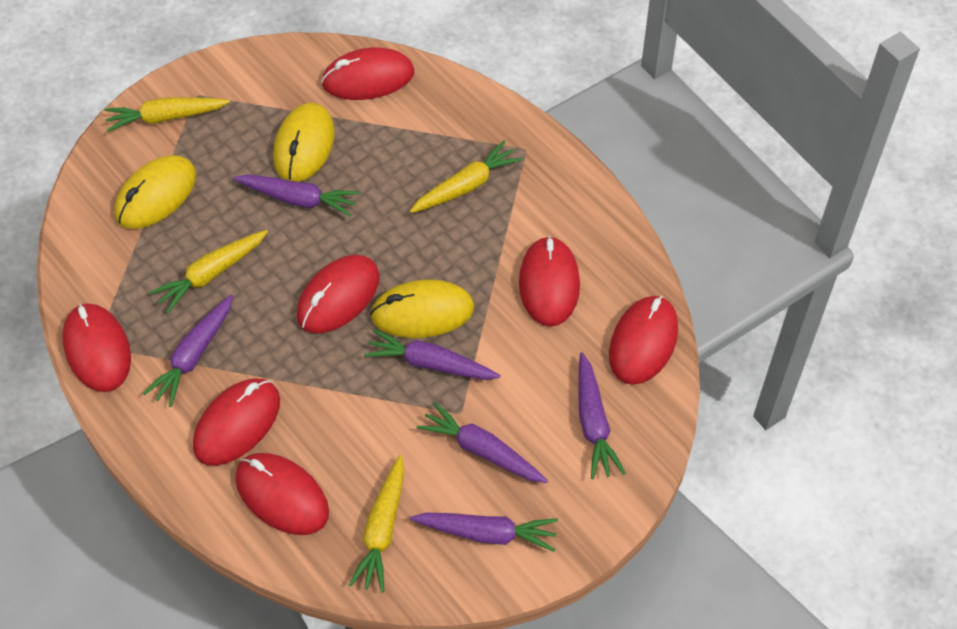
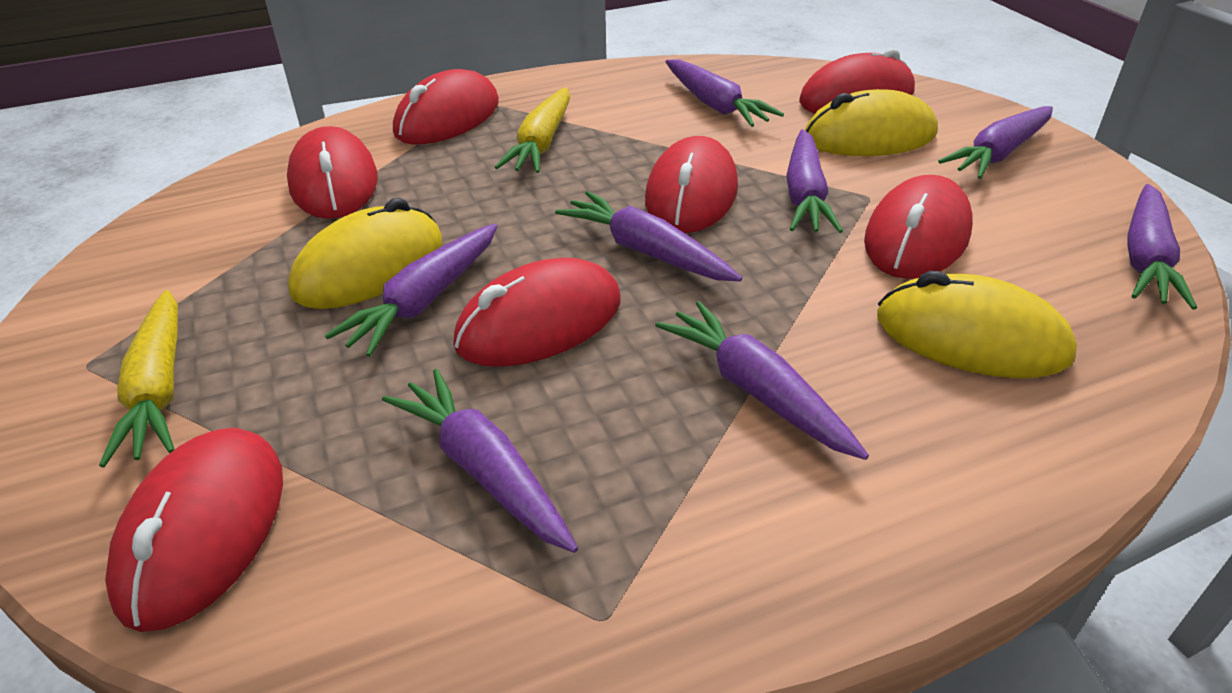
purple carrot: 6 -> 8
yellow carrot: 4 -> 2

